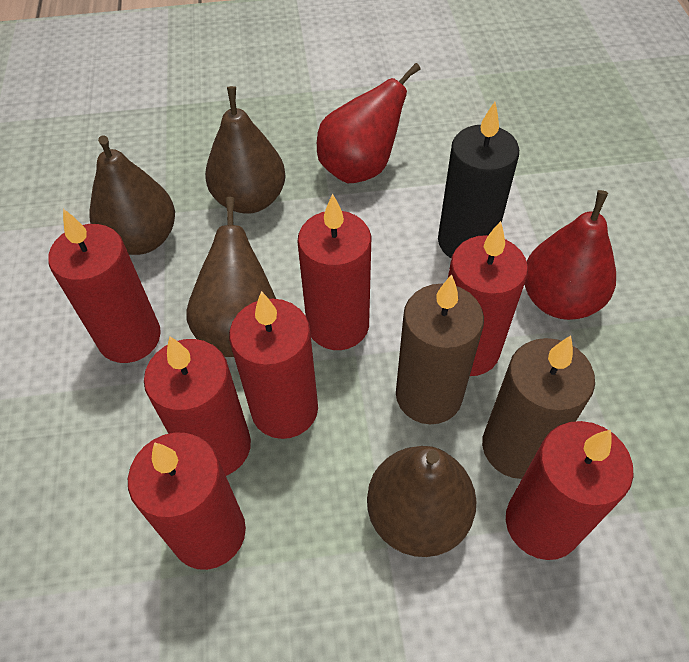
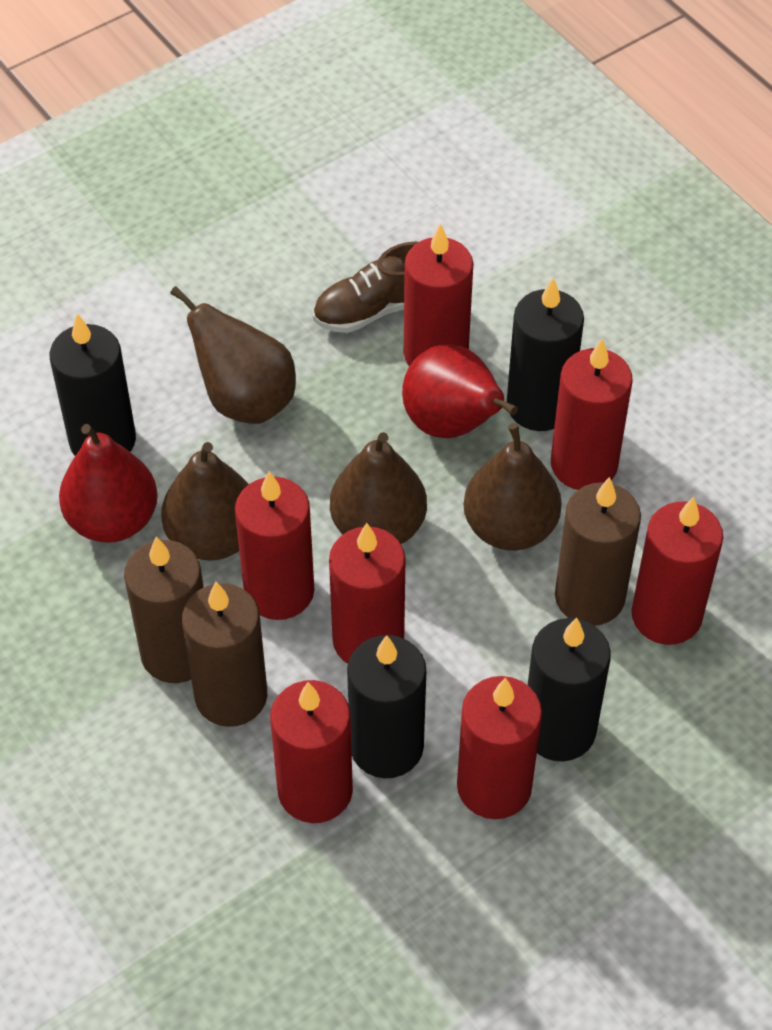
black candle: 1 -> 4
brown candle: 2 -> 3
brown shoe: 0 -> 1

